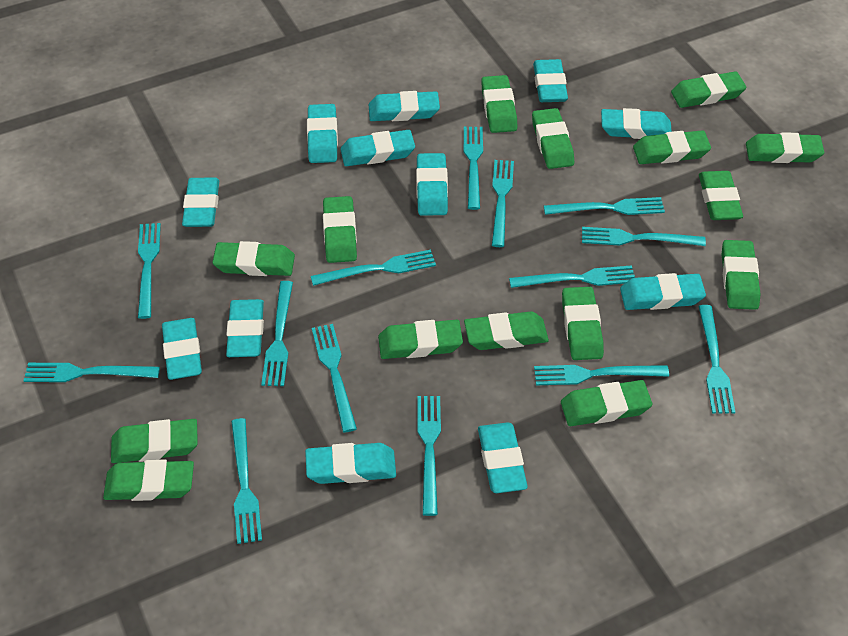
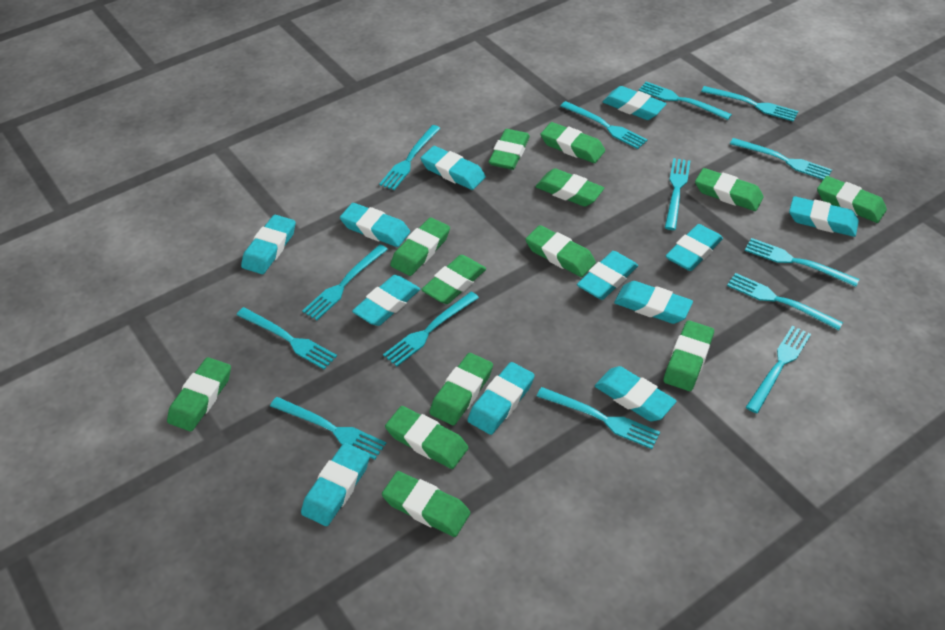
green eraser: 15 -> 13

